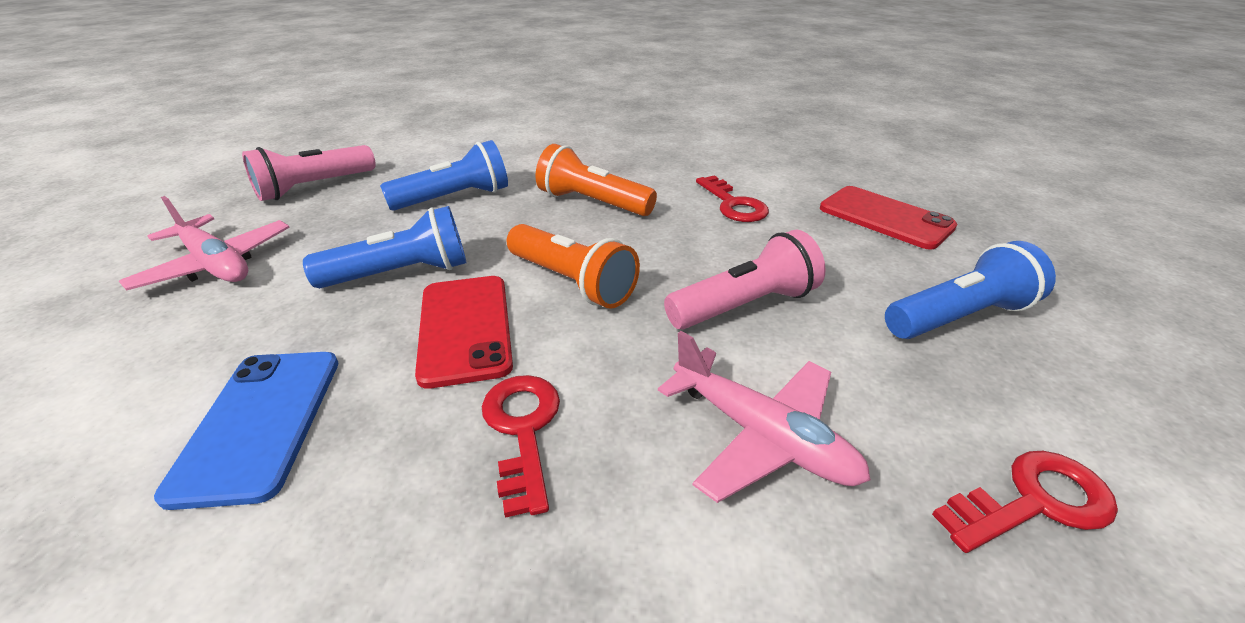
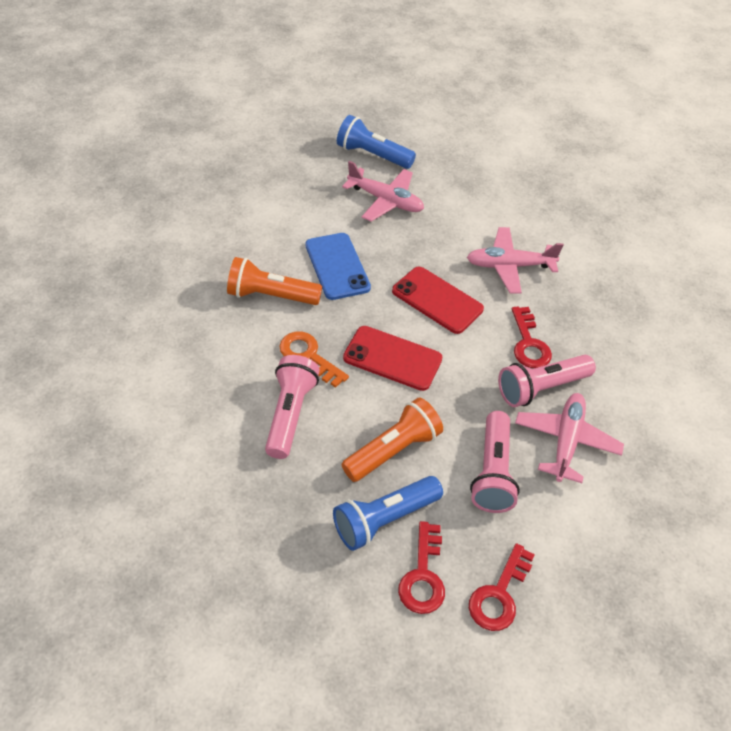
blue flashlight: 3 -> 2
orange key: 0 -> 1
pink flashlight: 2 -> 3
pink plane: 2 -> 3

